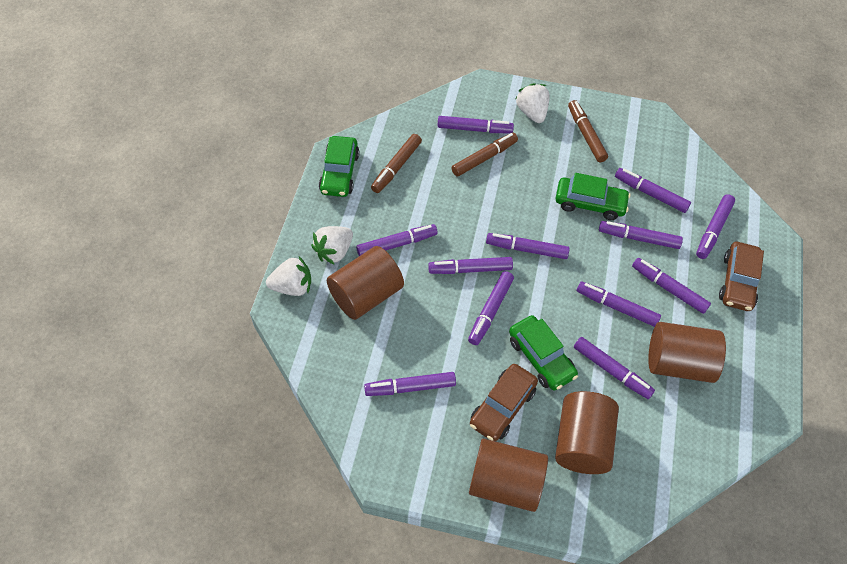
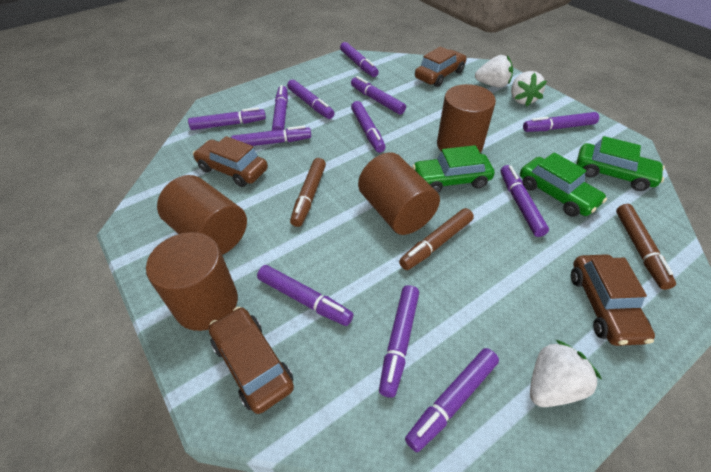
brown car: 2 -> 4

